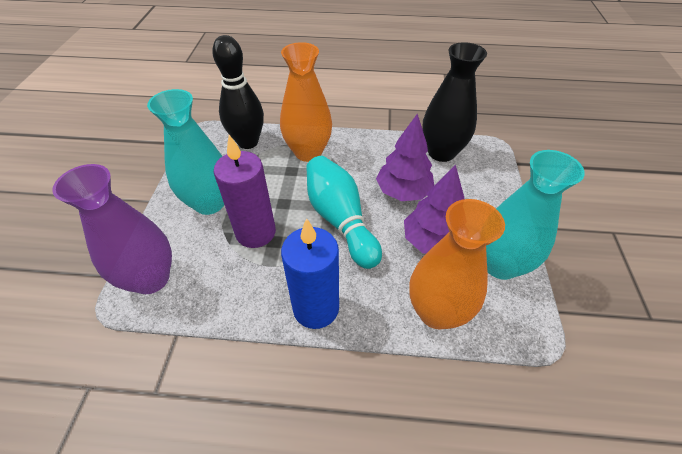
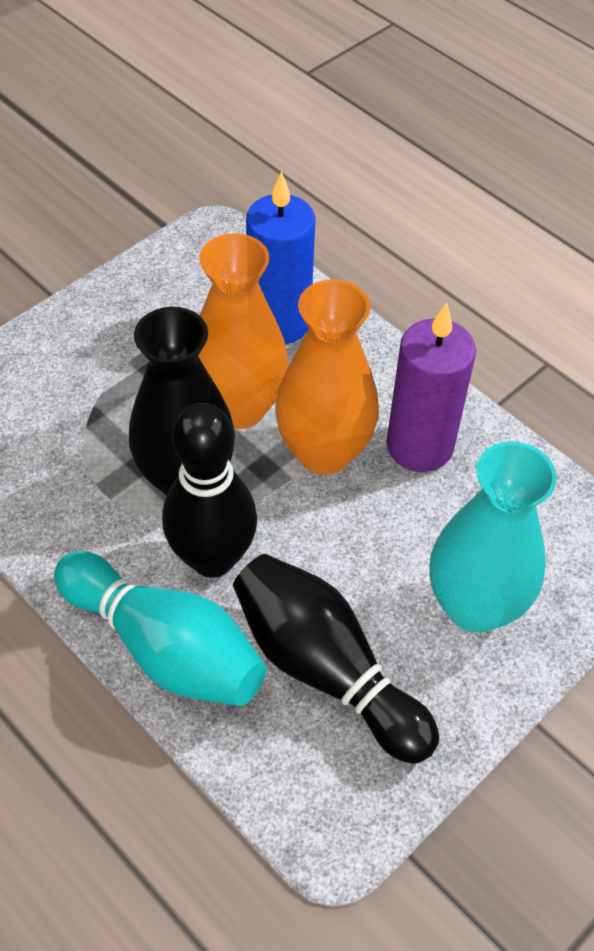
black bowling pin: 1 -> 2
purple tree: 2 -> 0
purple vase: 1 -> 0
turquoise vase: 2 -> 1

